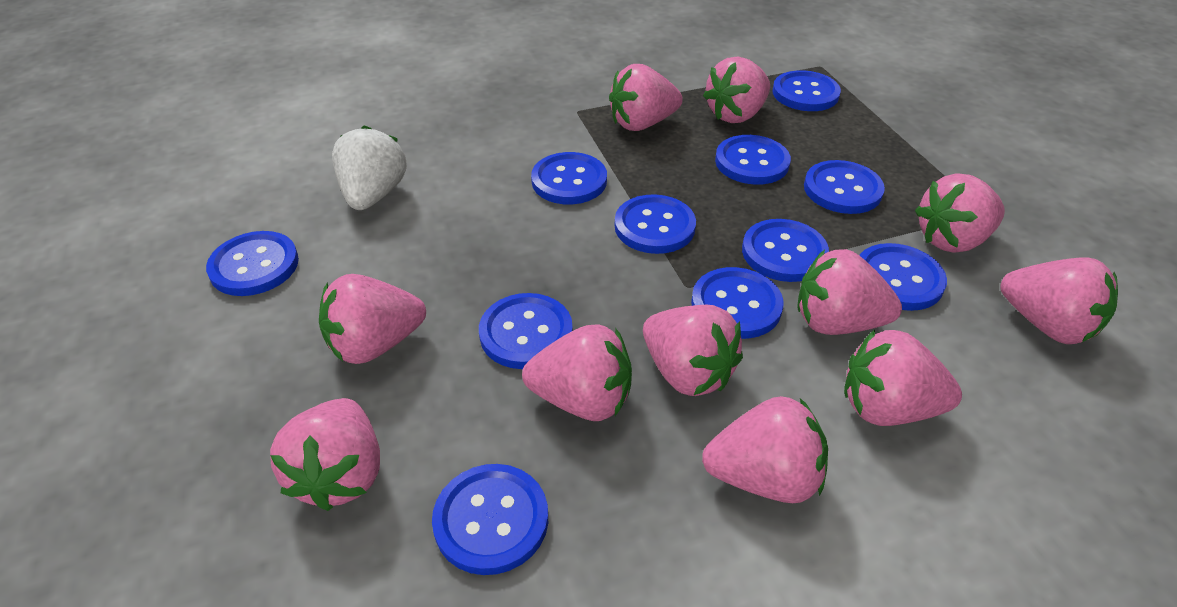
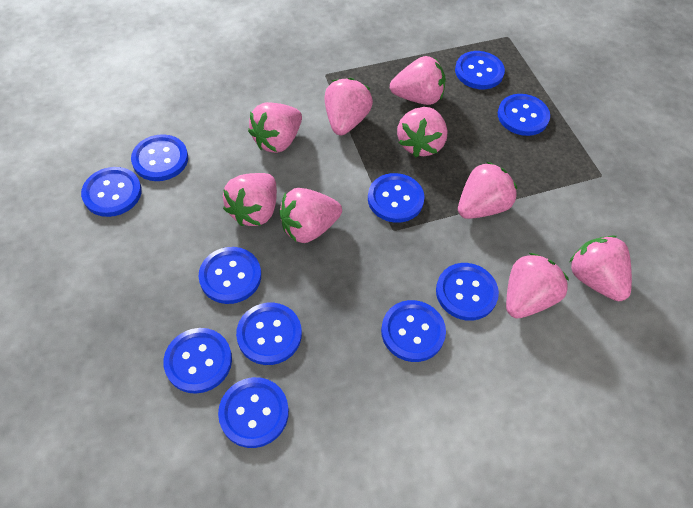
pink strawberry: 11 -> 9
white strawberry: 1 -> 0

